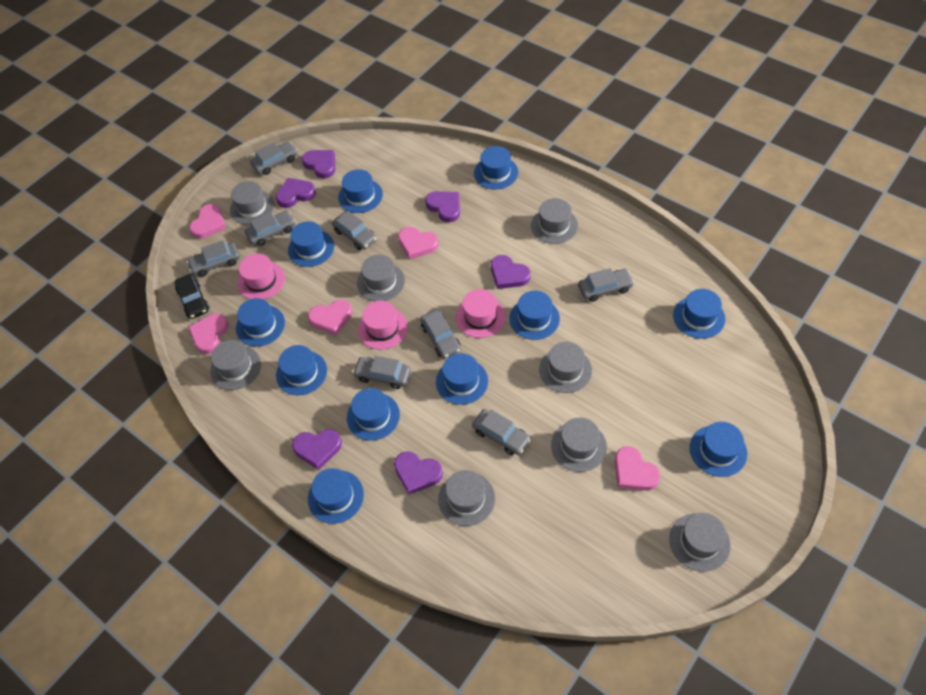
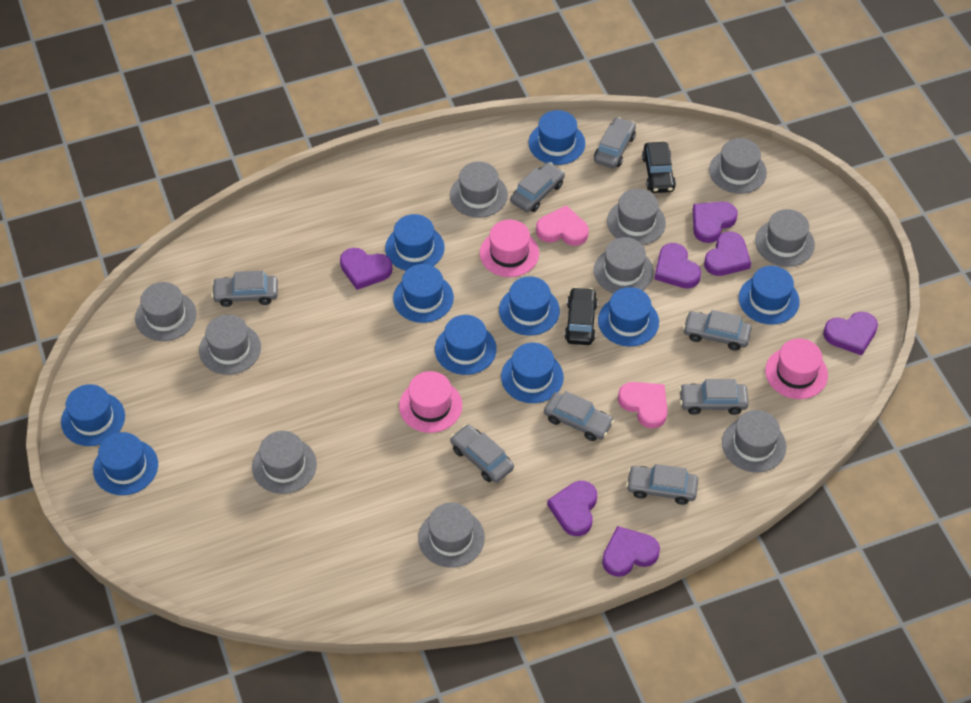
black car: 1 -> 2
blue hat: 11 -> 10
grey hat: 8 -> 10
pink heart: 5 -> 2
purple heart: 6 -> 7

